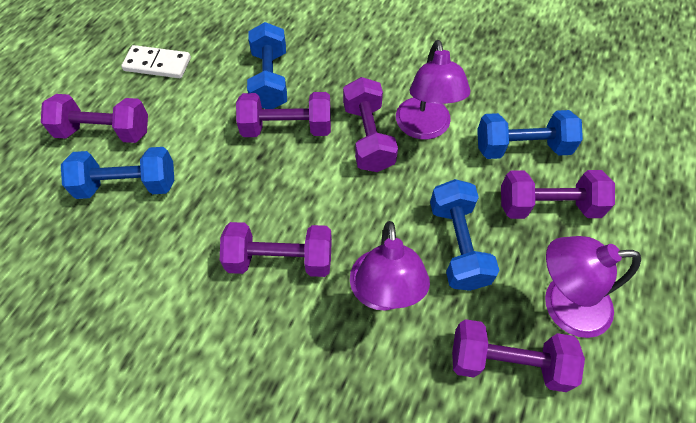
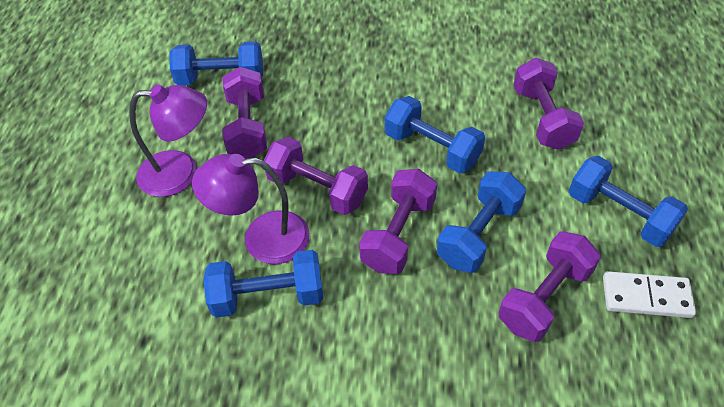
blue dumbbell: 4 -> 5
purple dumbbell: 6 -> 5
purple lamp: 3 -> 2

